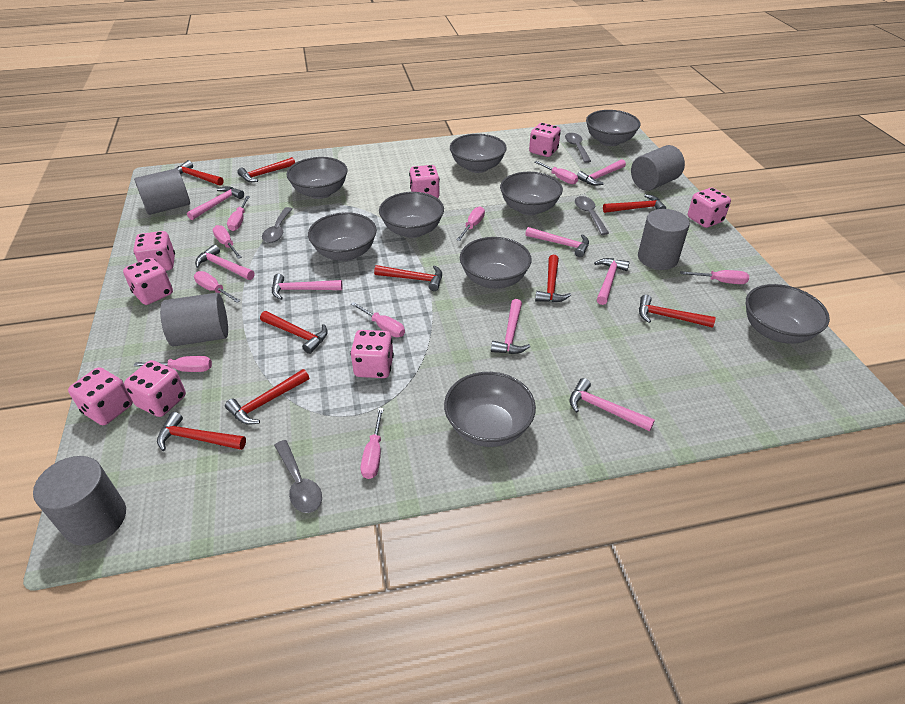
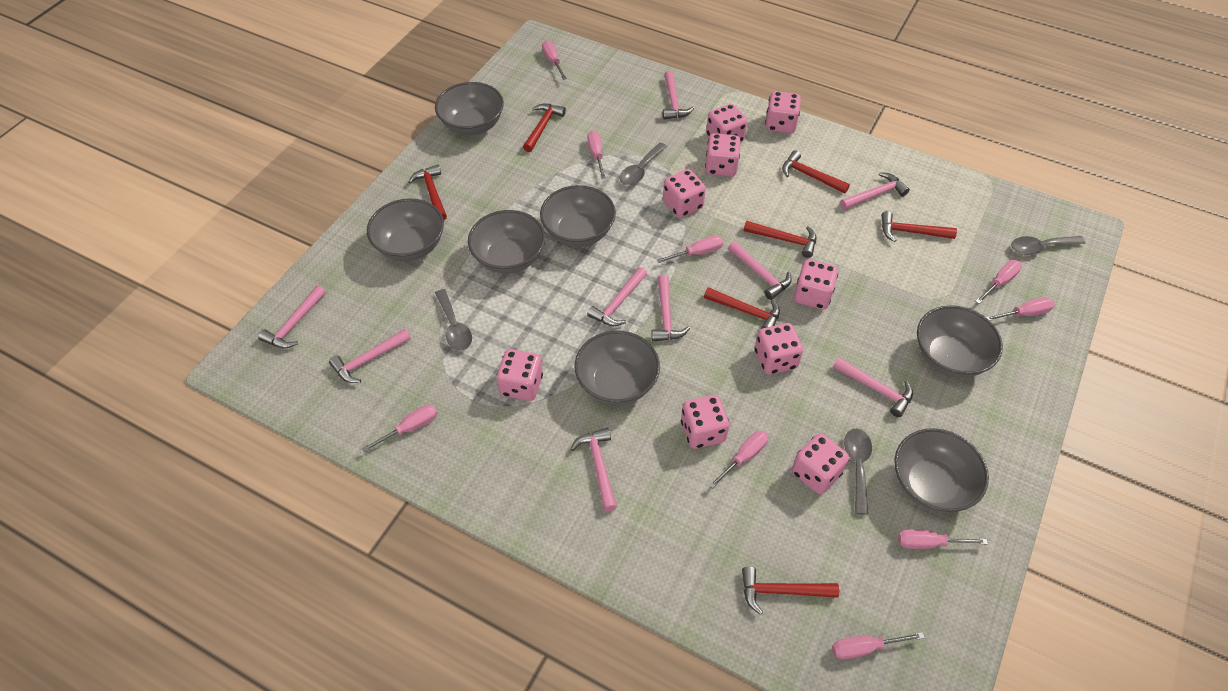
grey bowl: 9 -> 7
grey cylinder: 5 -> 0
pink dice: 8 -> 9
pink hammer: 8 -> 9
red hammer: 9 -> 7

